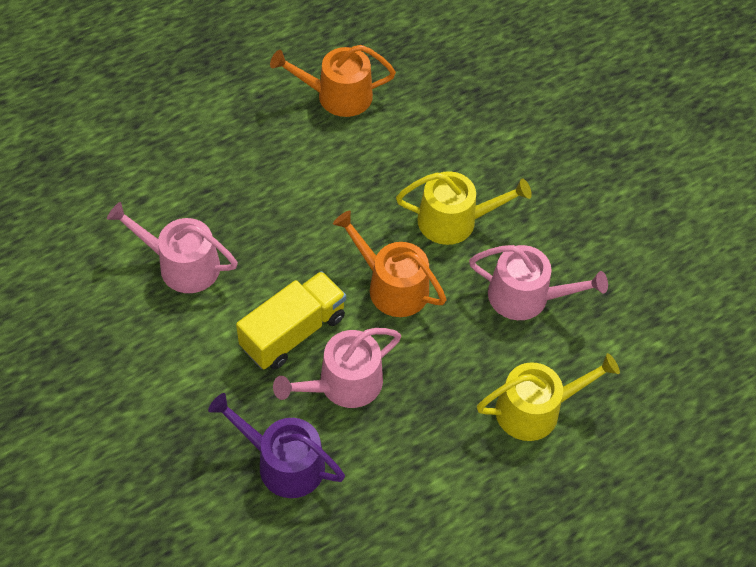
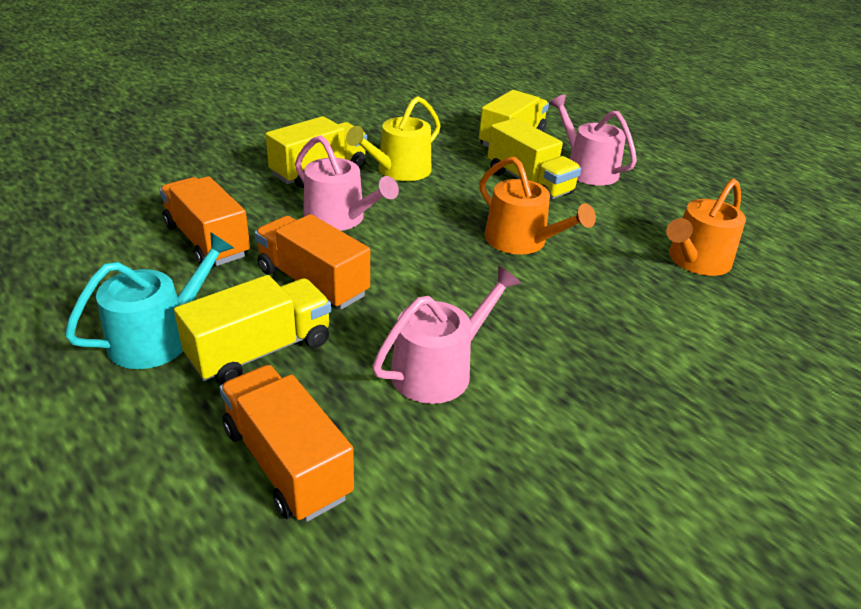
orange truck: 0 -> 3
purple watering can: 1 -> 0
turquoise watering can: 0 -> 1
yellow truck: 1 -> 4
yellow watering can: 2 -> 1

